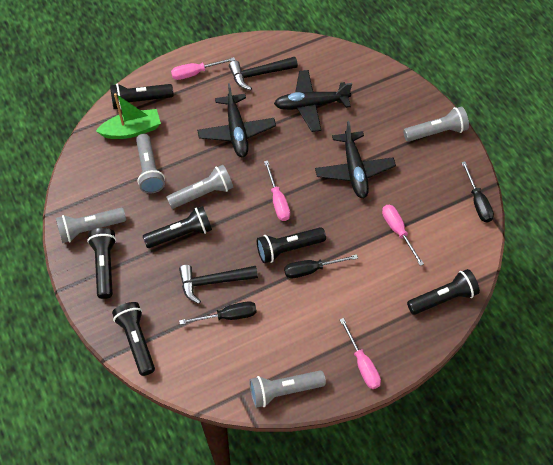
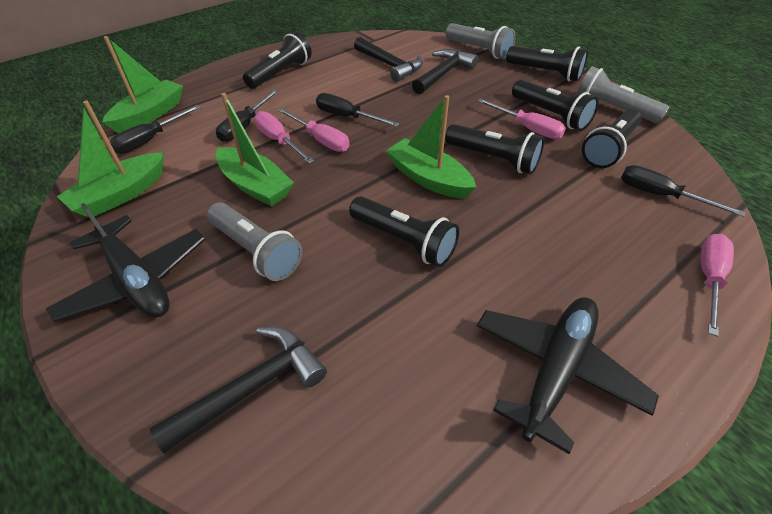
black hammer: 2 -> 3
black plane: 3 -> 2
black screwdriver: 3 -> 4
green boat: 1 -> 4
grey flashlight: 5 -> 3

